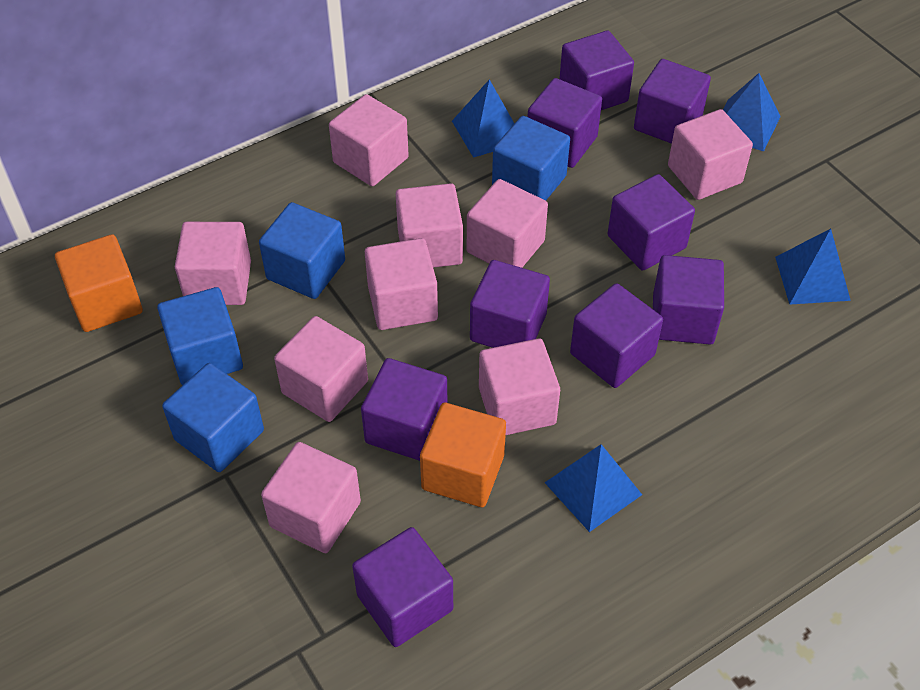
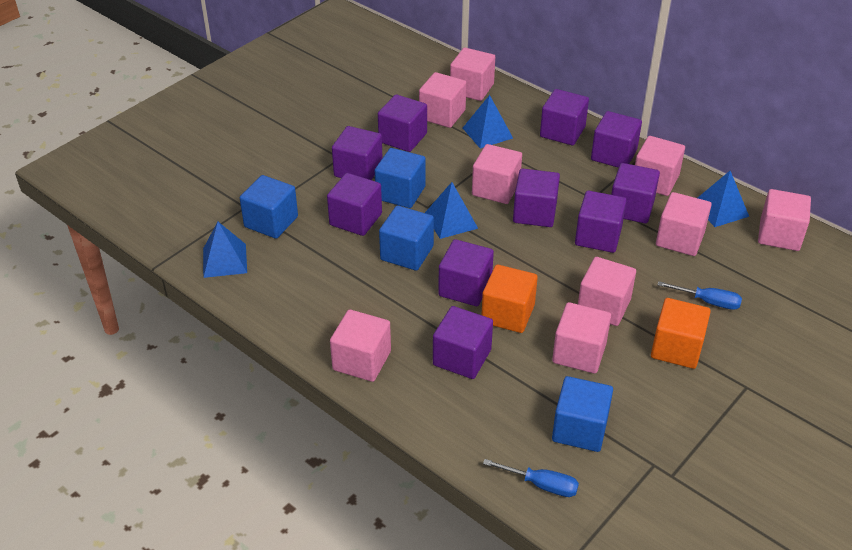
blue screwdriver: 0 -> 2
purple cube: 9 -> 10

